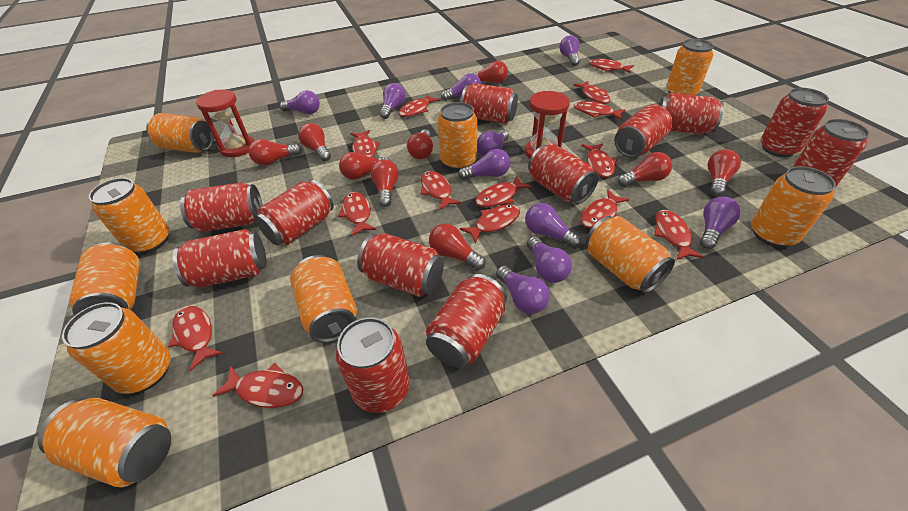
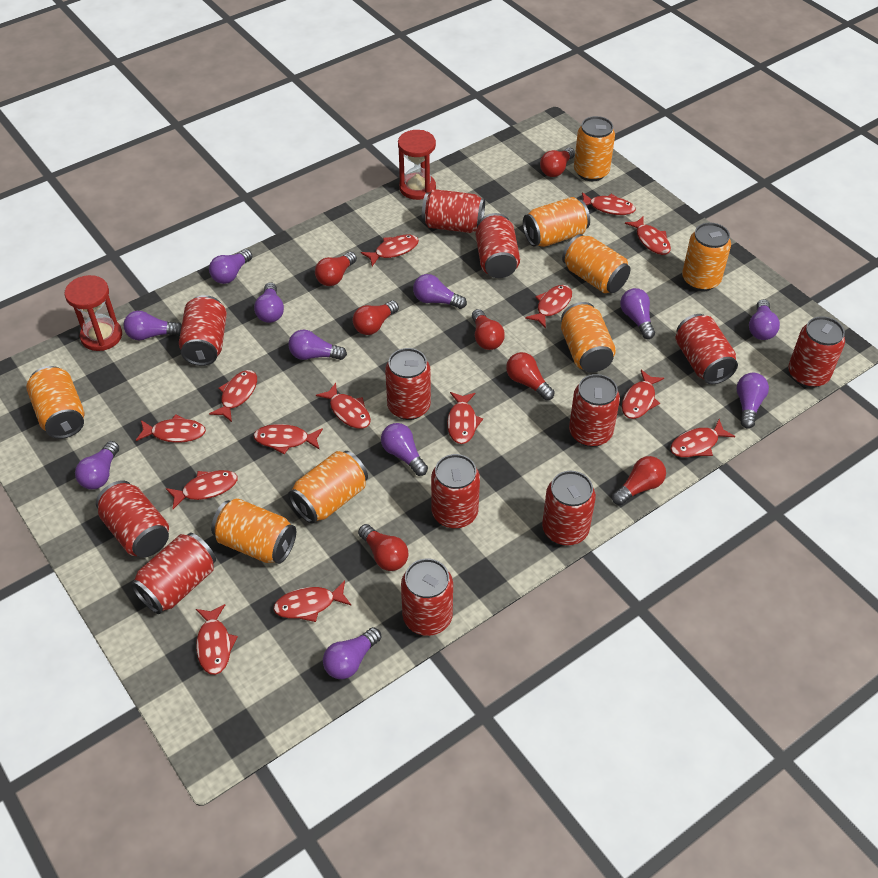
orange can: 10 -> 8
purple light bulb: 10 -> 11
red light bulb: 9 -> 7

